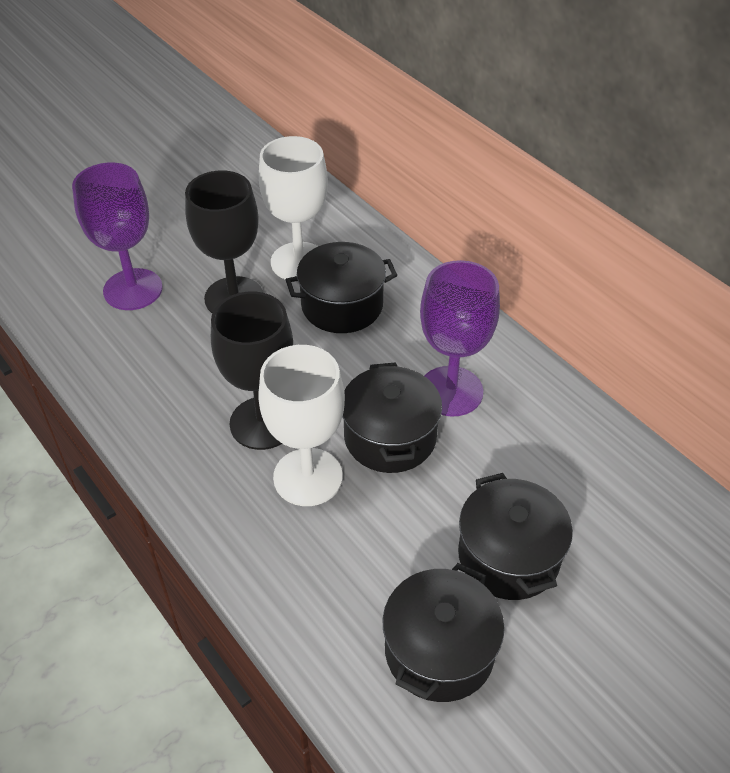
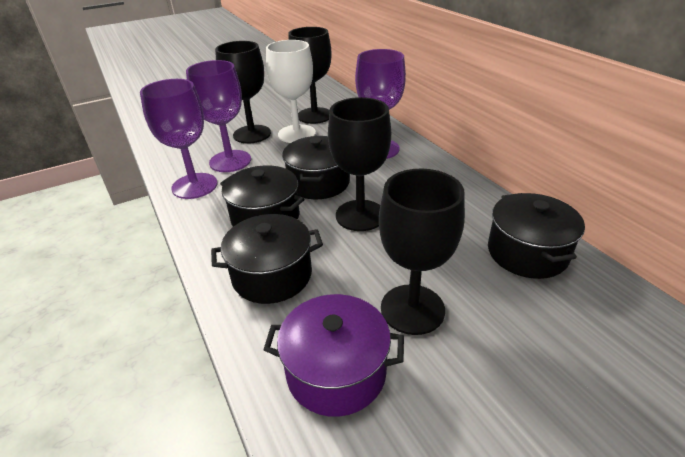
black goblet: 2 -> 4
purple goblet: 2 -> 3
purple pot: 0 -> 1
white goblet: 2 -> 1

